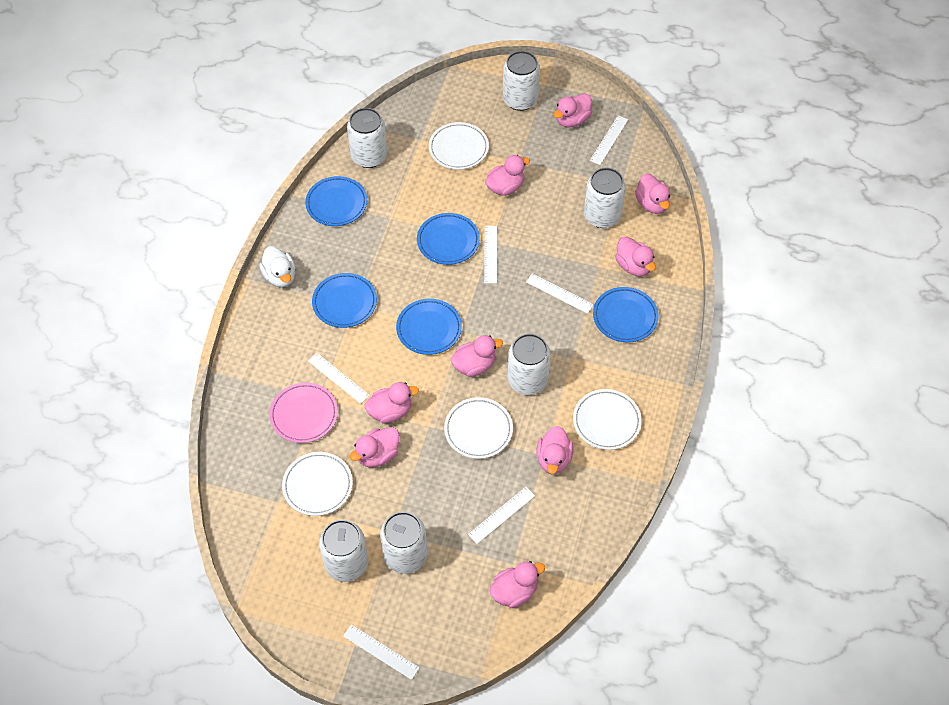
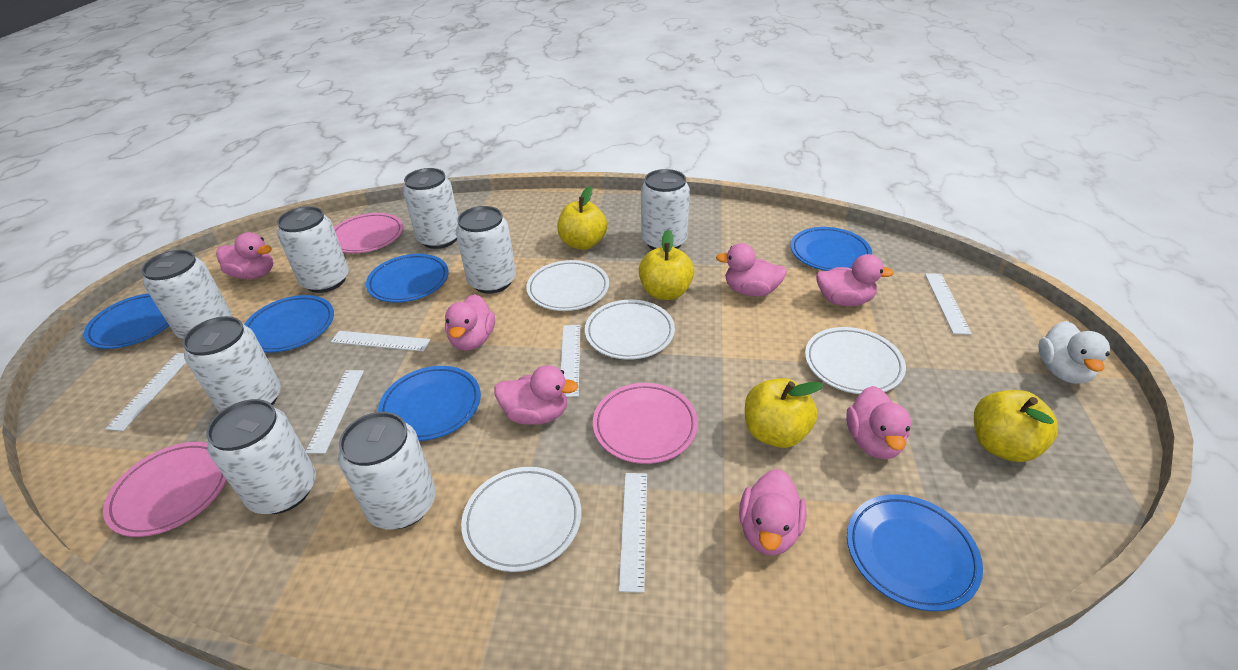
blue plate: 5 -> 6
pink duck: 9 -> 7
pink plate: 1 -> 3
white can: 6 -> 8
yellow apple: 0 -> 4

